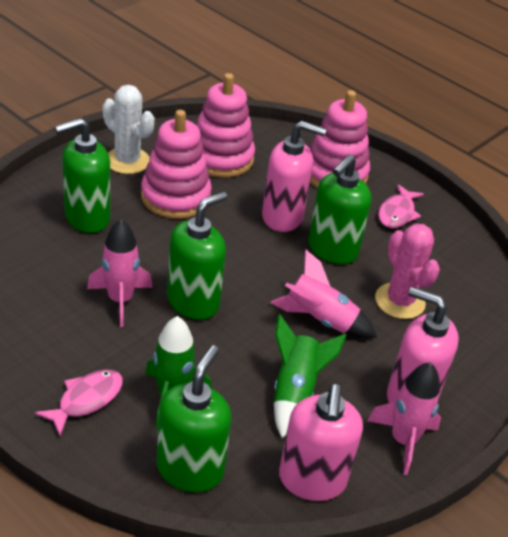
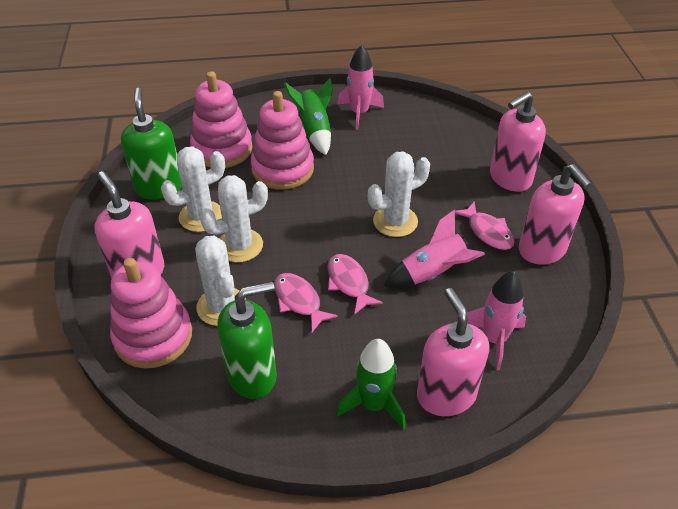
green soap dispenser: 4 -> 2
pink cactus: 1 -> 0
pink fish: 2 -> 3
pink soap dispenser: 3 -> 4
white cactus: 1 -> 4

